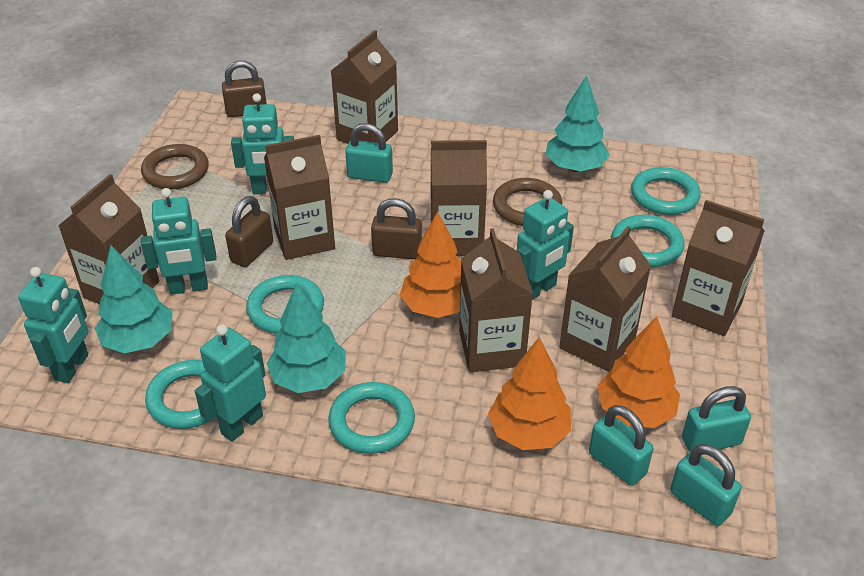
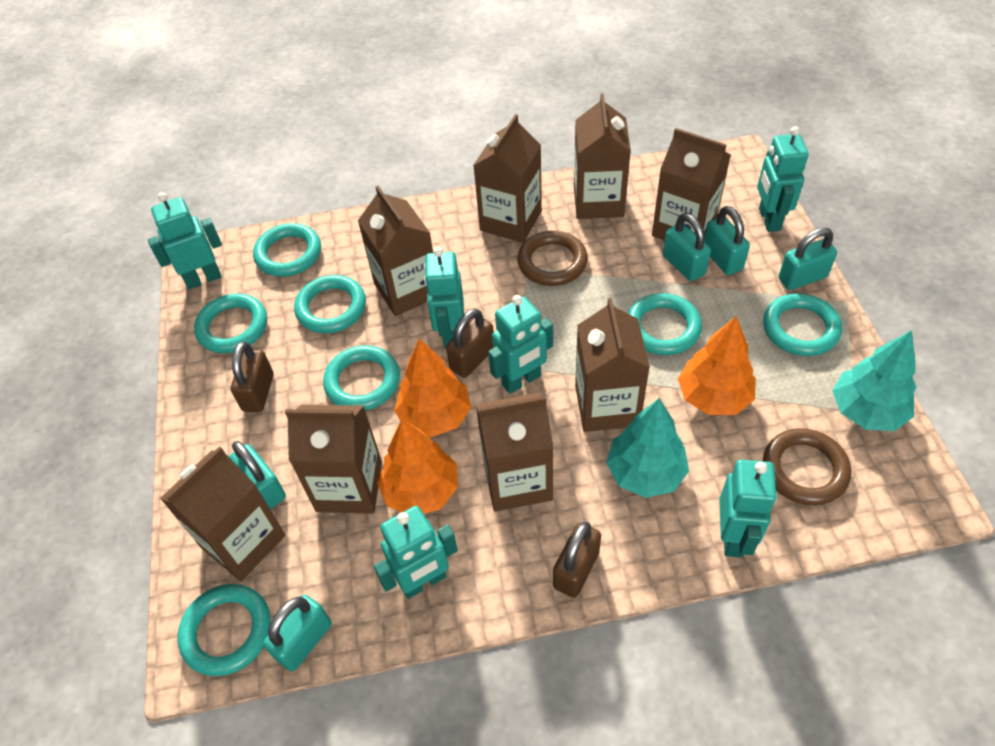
brown carton: 7 -> 8
turquoise padlock: 4 -> 5
turquoise ring: 5 -> 7
turquoise robot: 5 -> 6
turquoise tree: 3 -> 2

